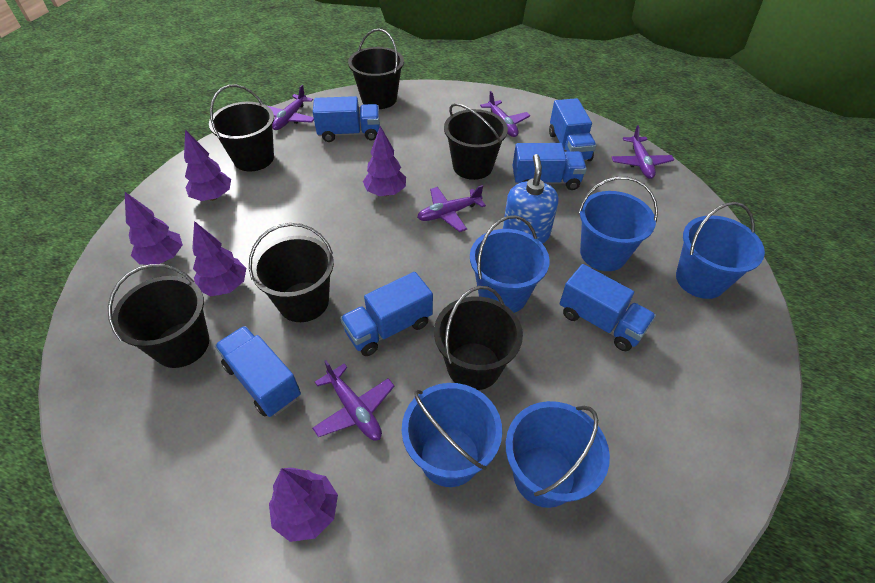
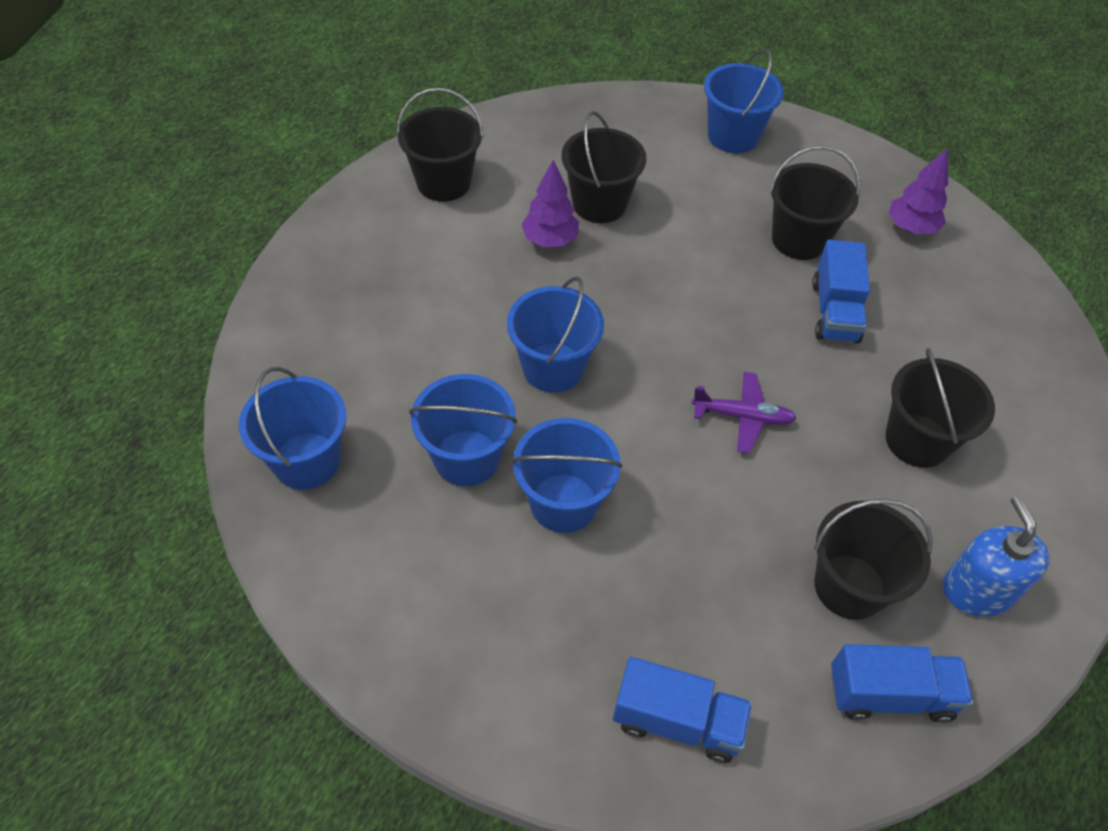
black bucket: 6 -> 5
blue truck: 6 -> 3
purple plane: 5 -> 1
purple tree: 5 -> 2

